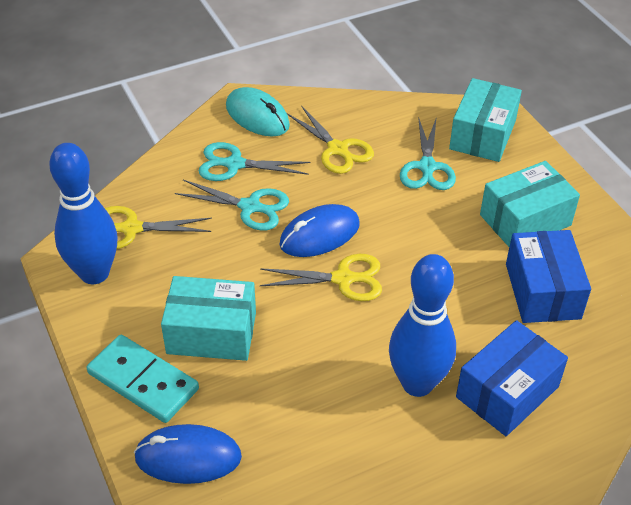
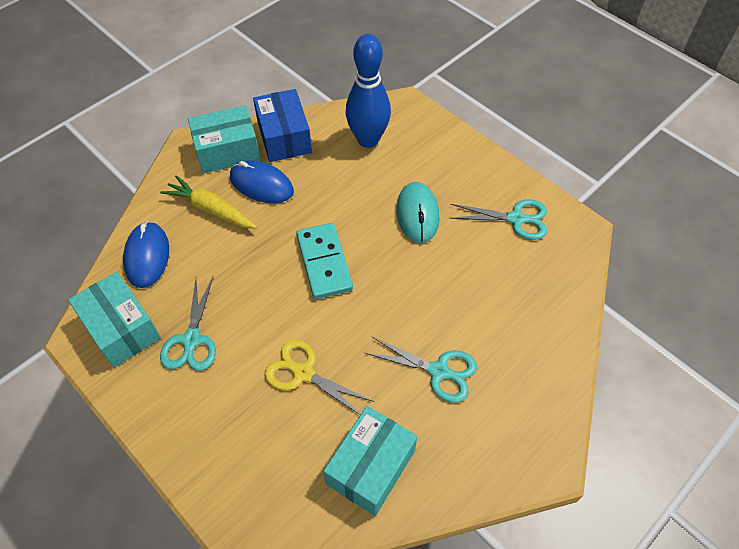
blue bowling pin: 2 -> 1
blue box: 2 -> 1
yellow carrot: 0 -> 1
yellow scissors: 3 -> 1

